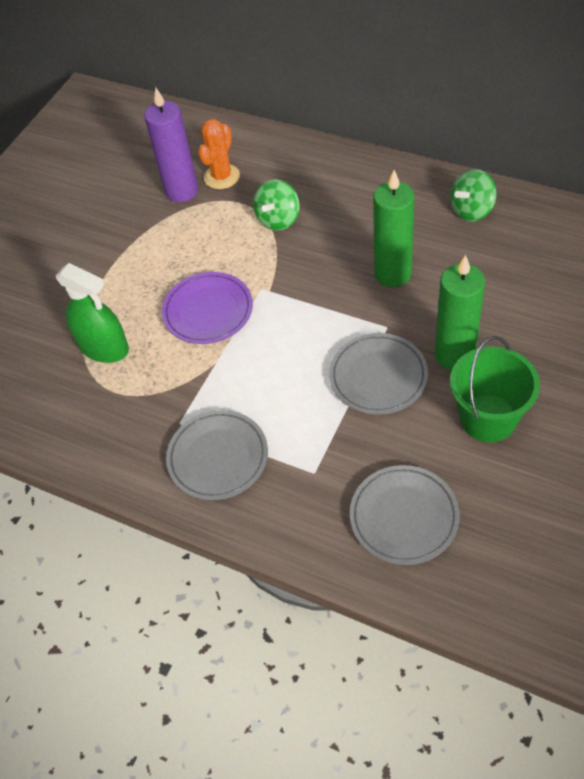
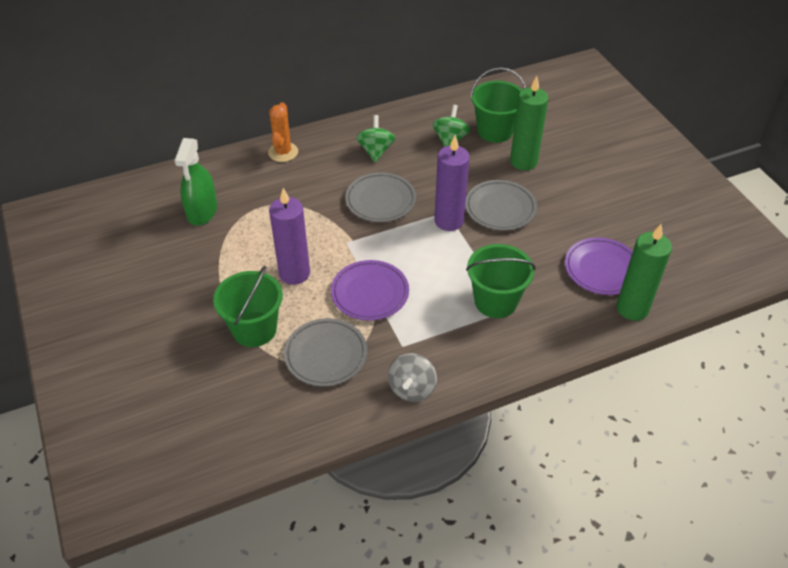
green bucket: 1 -> 3
grey spinning top: 0 -> 1
purple candle: 1 -> 2
purple plate: 1 -> 2

